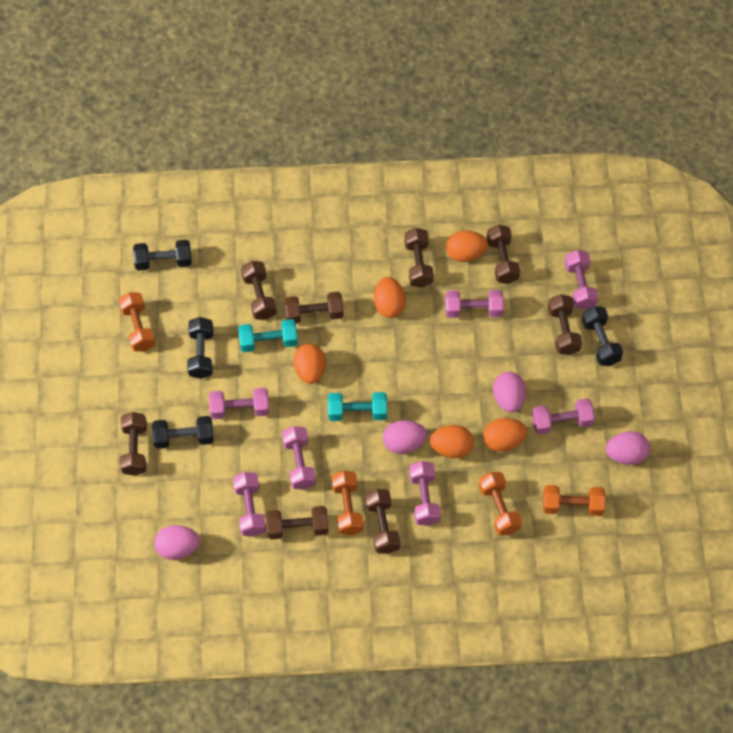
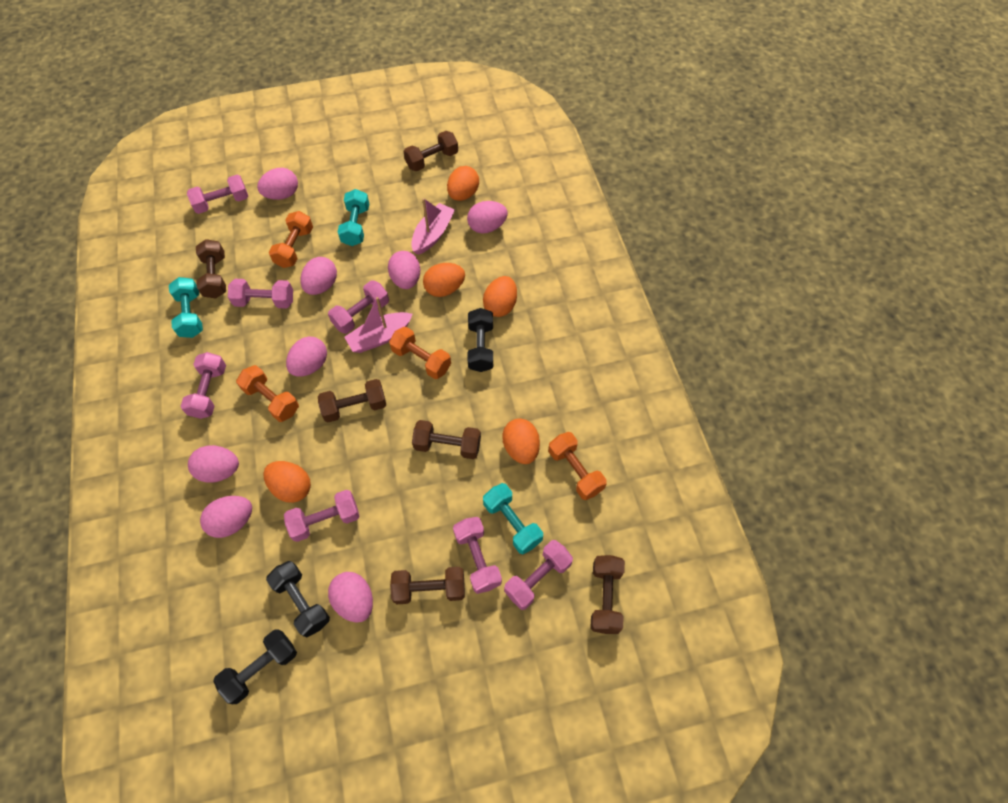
black dumbbell: 4 -> 3
brown dumbbell: 8 -> 6
pink boat: 0 -> 2
pink egg: 4 -> 8
turquoise dumbbell: 2 -> 3

